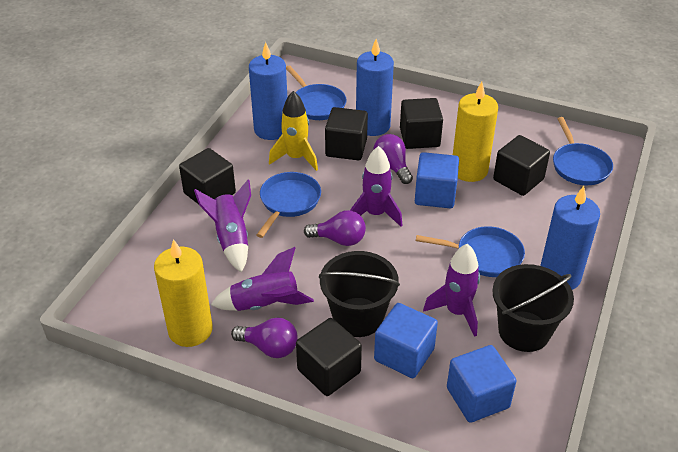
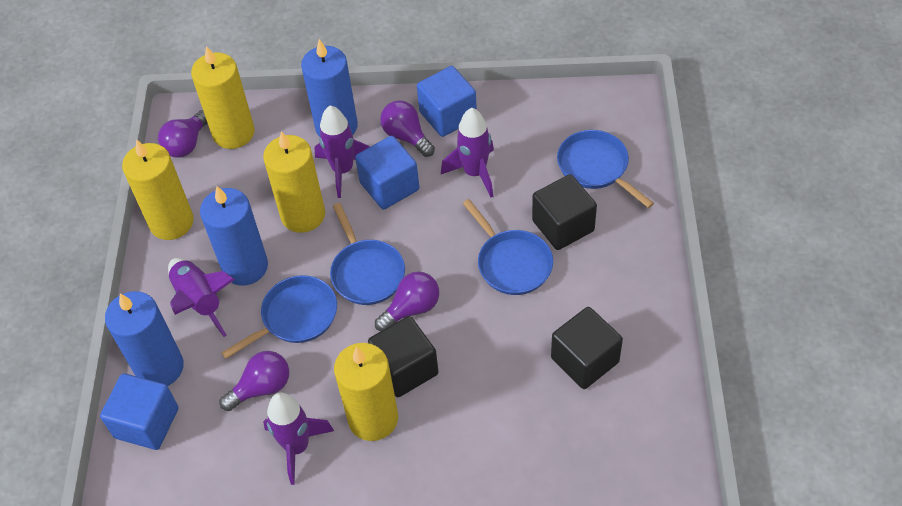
black bucket: 2 -> 0
black cube: 5 -> 3
purple light bulb: 3 -> 4
yellow candle: 2 -> 4
yellow rocket: 1 -> 0

